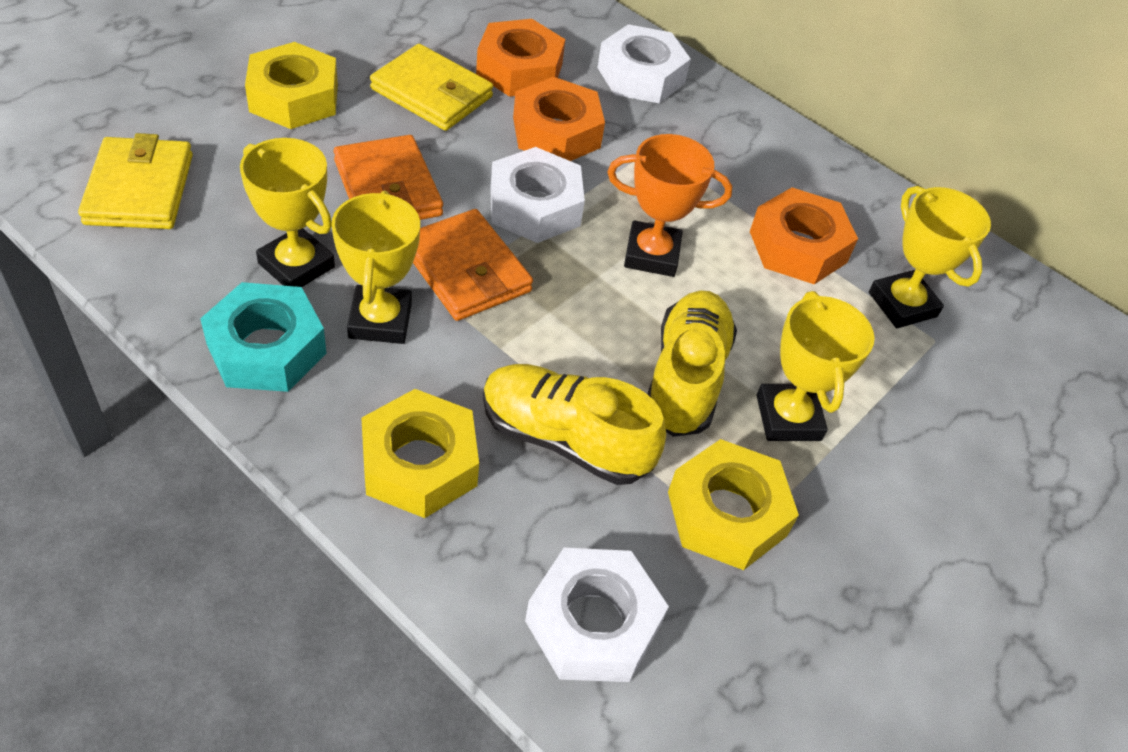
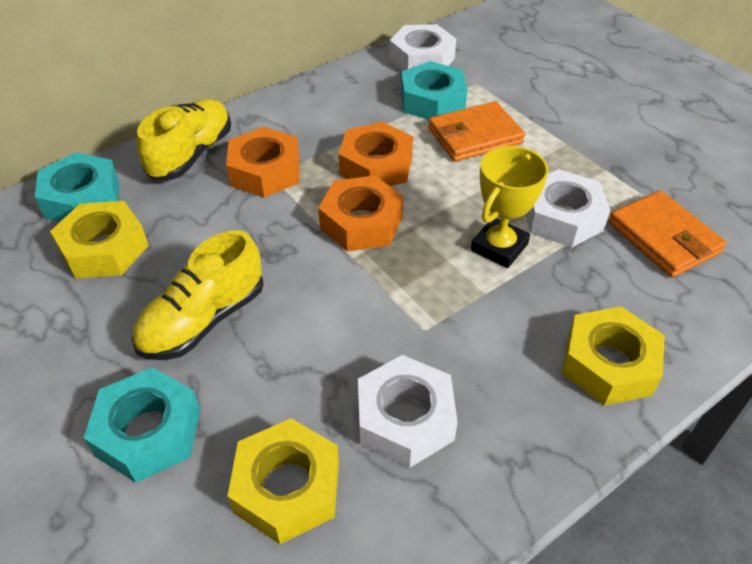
orange trophy: 1 -> 0
turquoise nut: 1 -> 3
yellow trophy: 4 -> 1
yellow wallet: 2 -> 0

